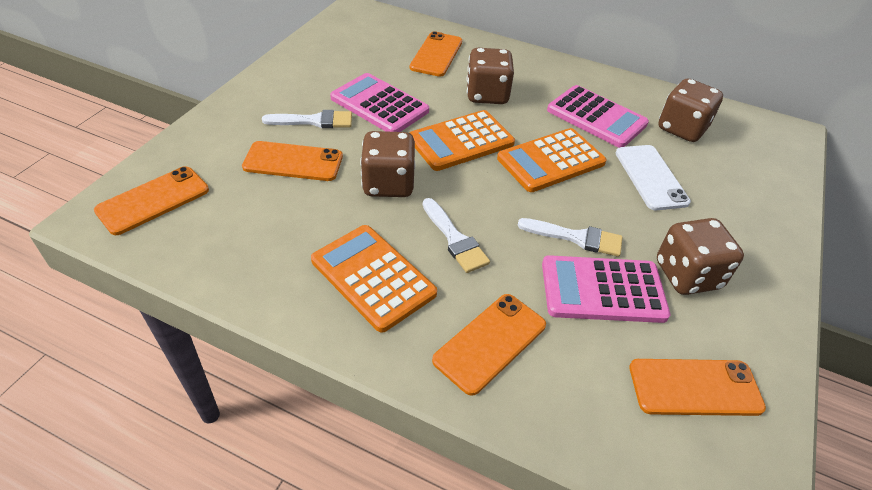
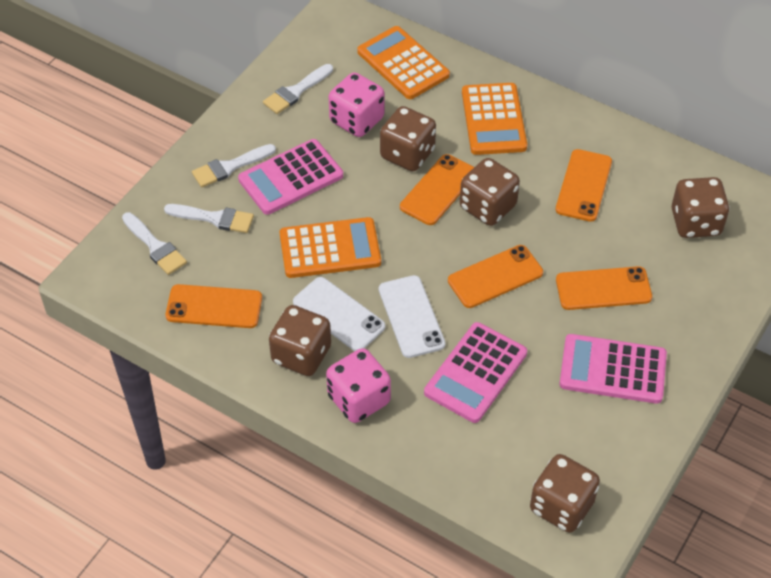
brown dice: 4 -> 5
pink dice: 0 -> 2
white brush: 3 -> 4
white phone: 1 -> 2

